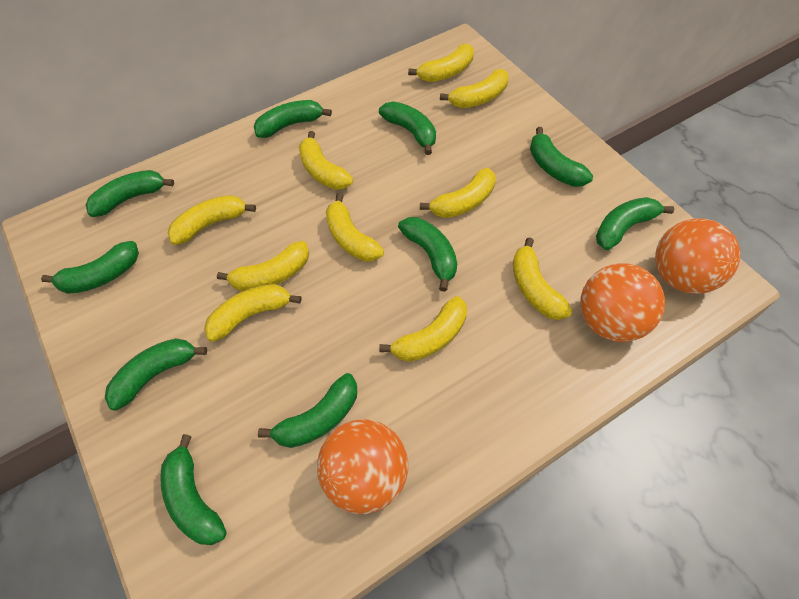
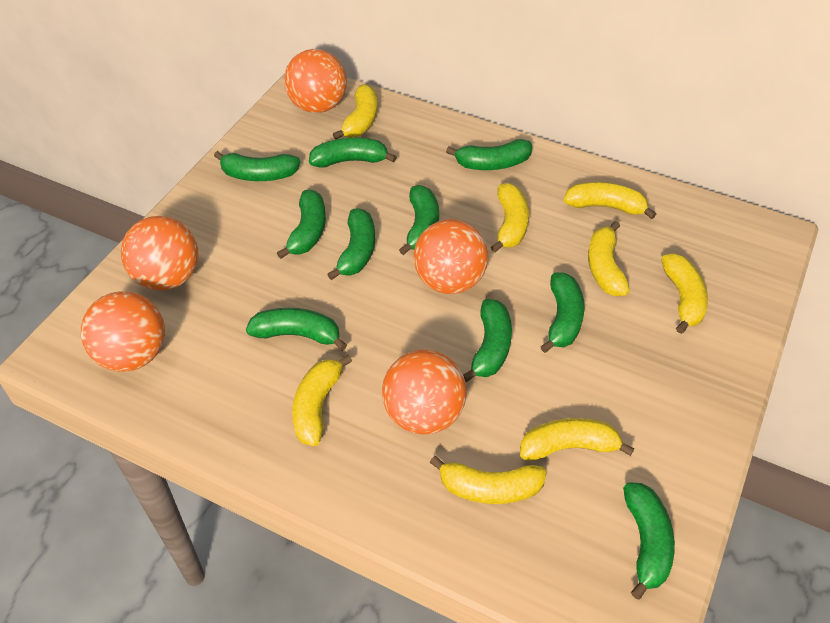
orange ball: 3 -> 5
yellow banana: 10 -> 8

